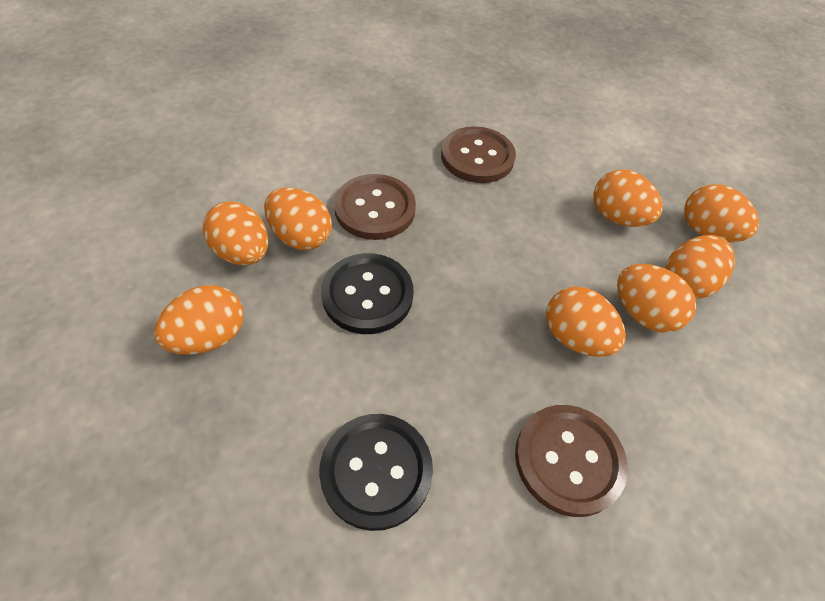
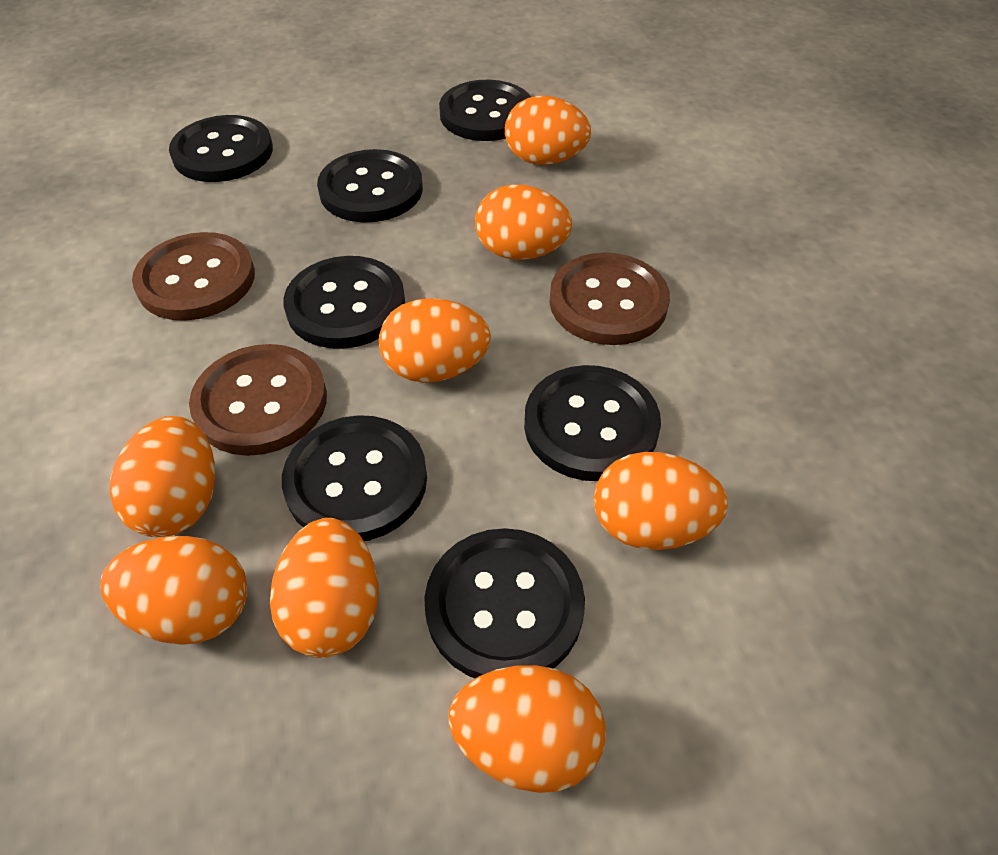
black button: 2 -> 7

